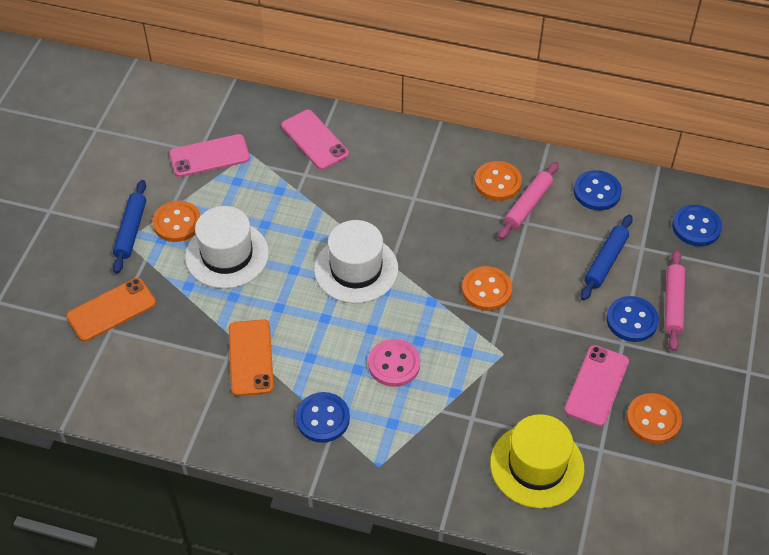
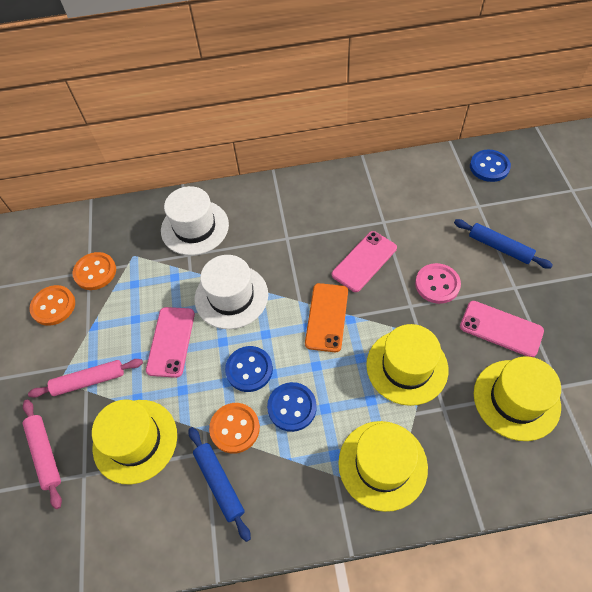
blue button: 4 -> 3
orange button: 4 -> 3
orange phone: 2 -> 1
yellow hat: 1 -> 4

